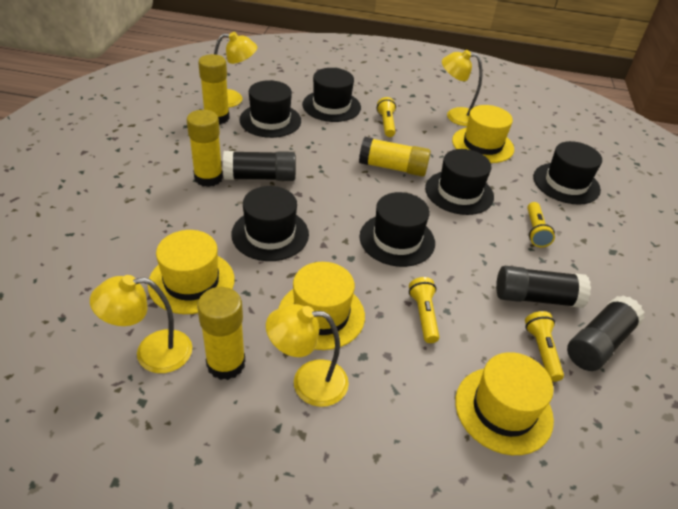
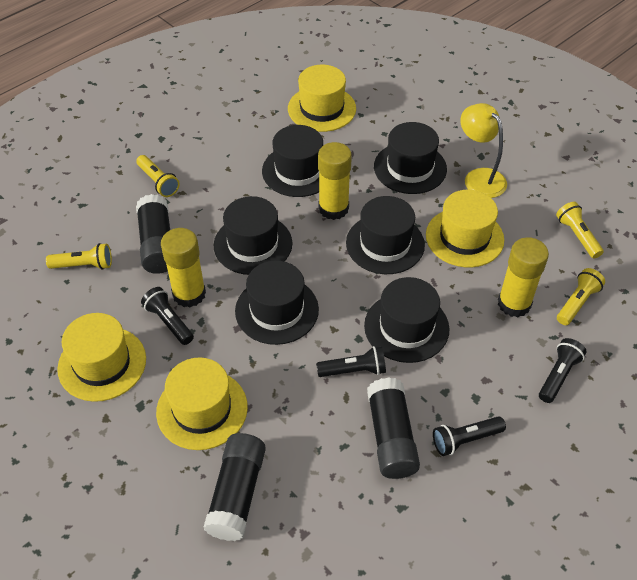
black flashlight: 0 -> 4
yellow glue stick: 4 -> 3
yellow lamp: 4 -> 1

